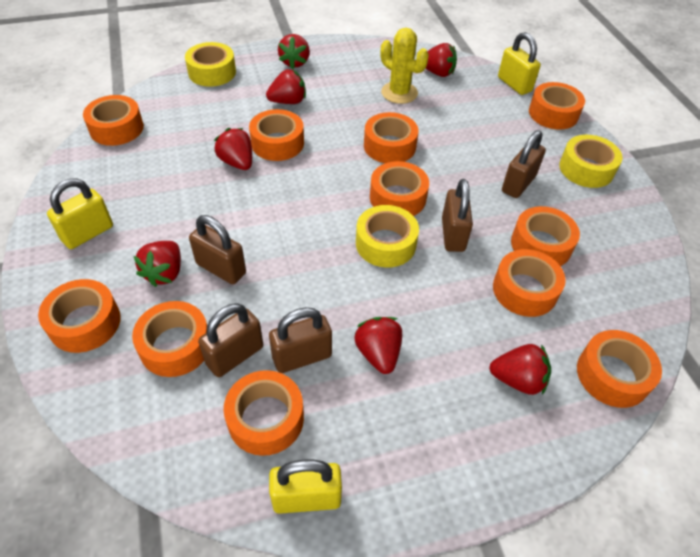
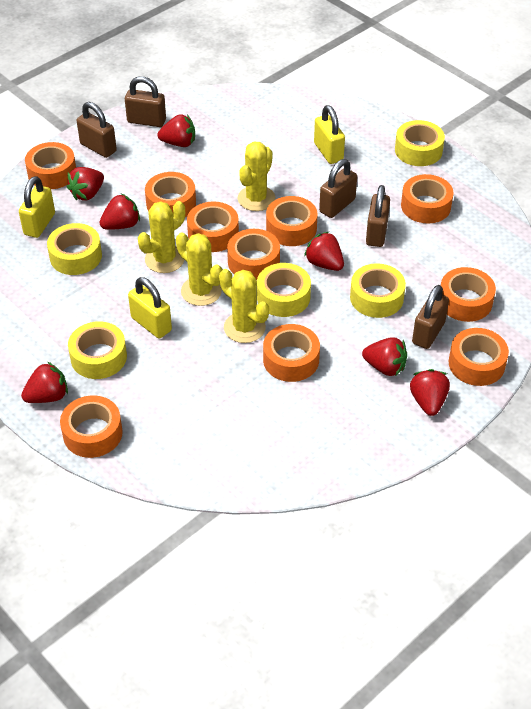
orange tape: 11 -> 10
yellow cactus: 1 -> 4
yellow tape: 3 -> 5

